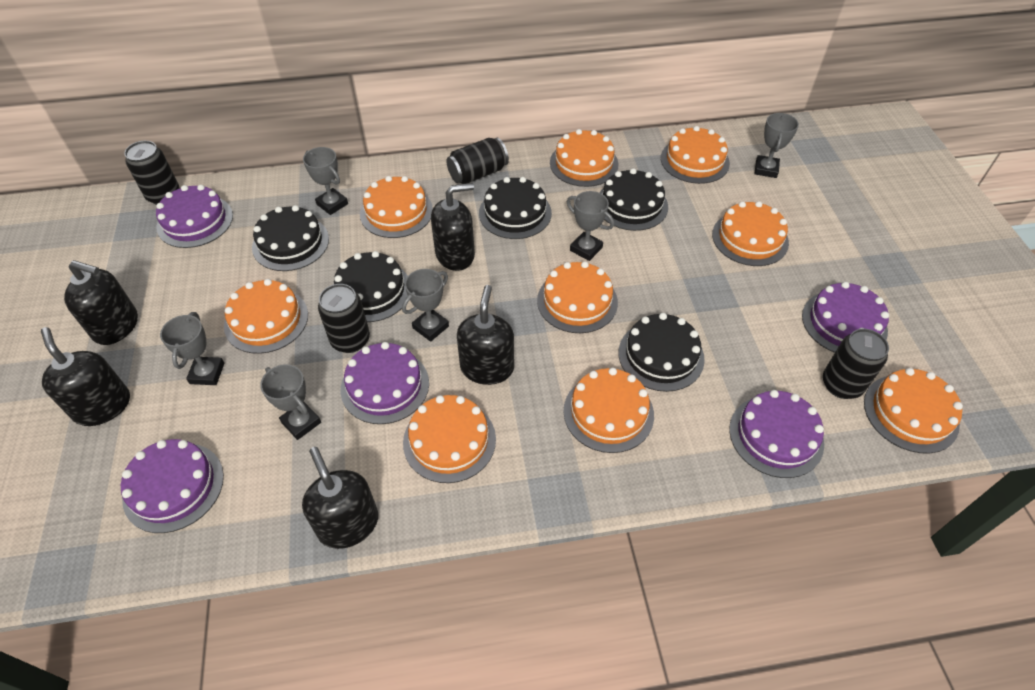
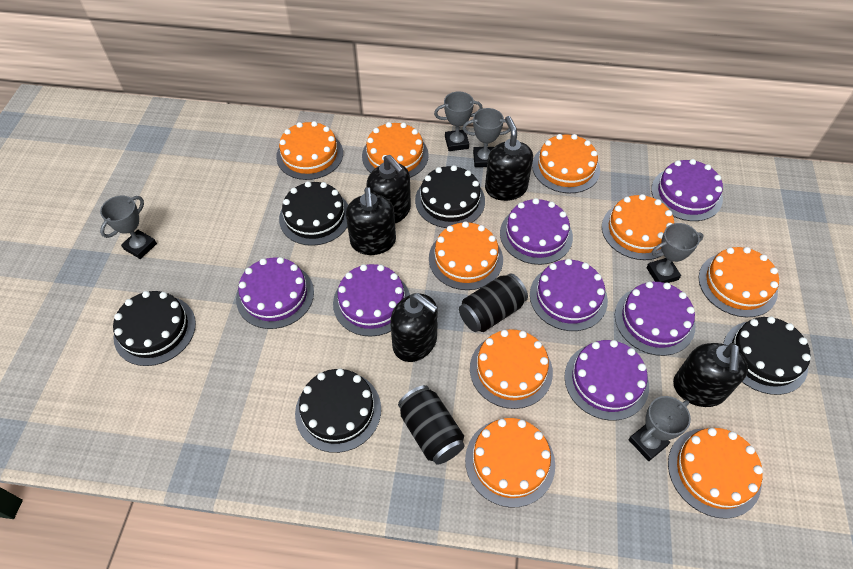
black can: 4 -> 2
grey trophy: 6 -> 5
purple cake: 5 -> 7

